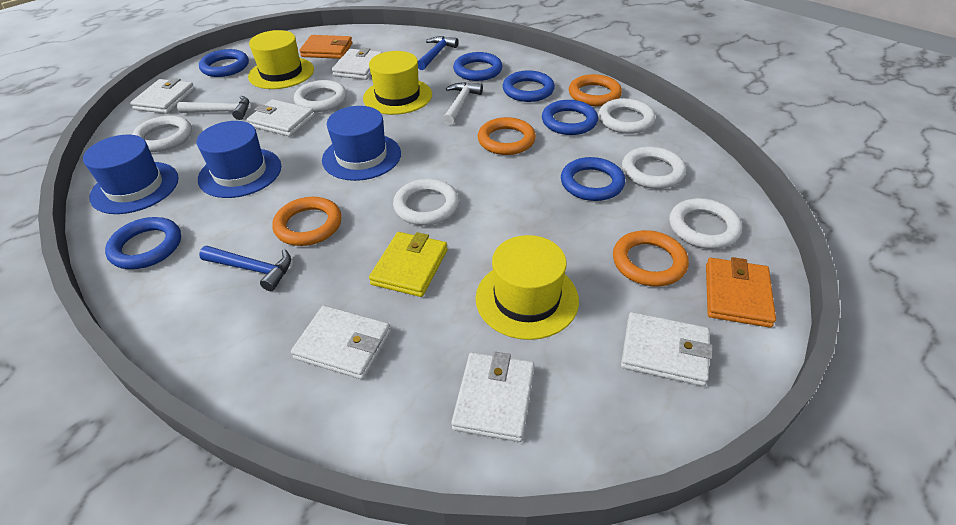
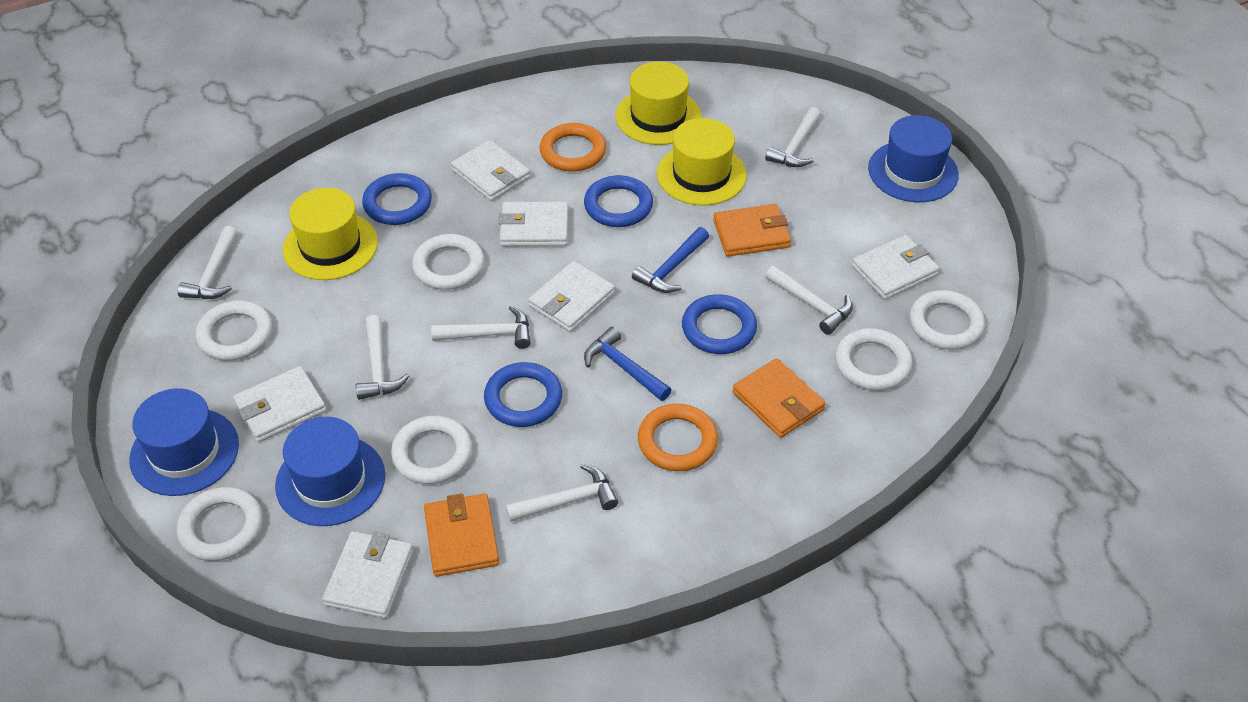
blue ring: 6 -> 4
orange ring: 4 -> 2
orange wallet: 2 -> 3
white hammer: 2 -> 6
yellow wallet: 1 -> 0

